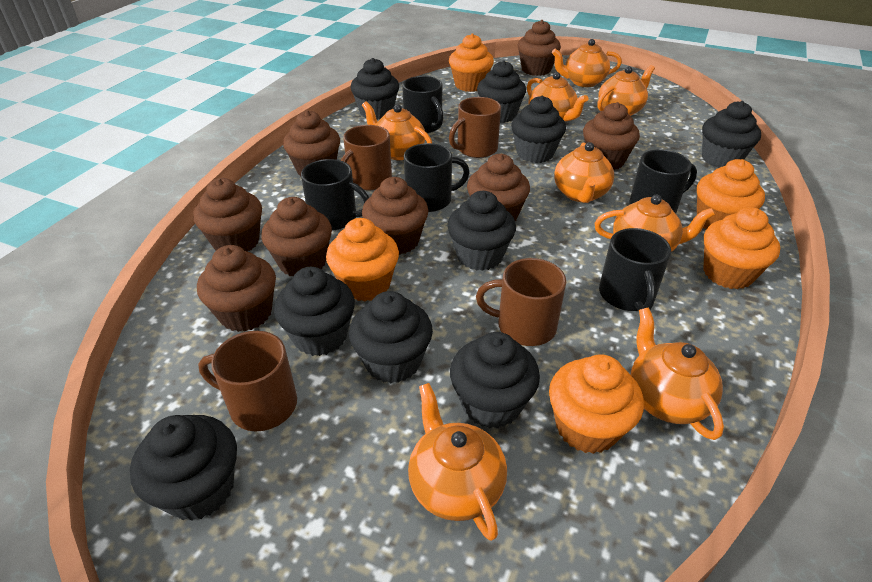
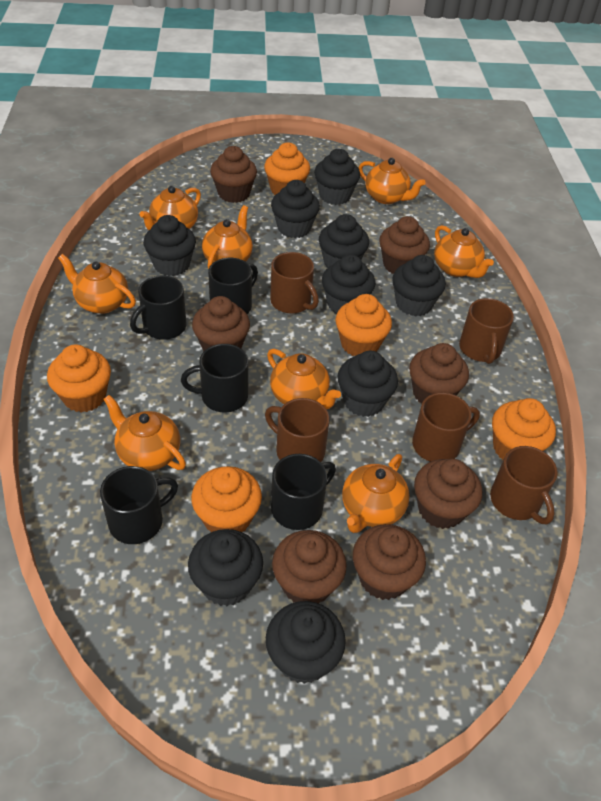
brown cupcake: 8 -> 7
brown mug: 4 -> 5

